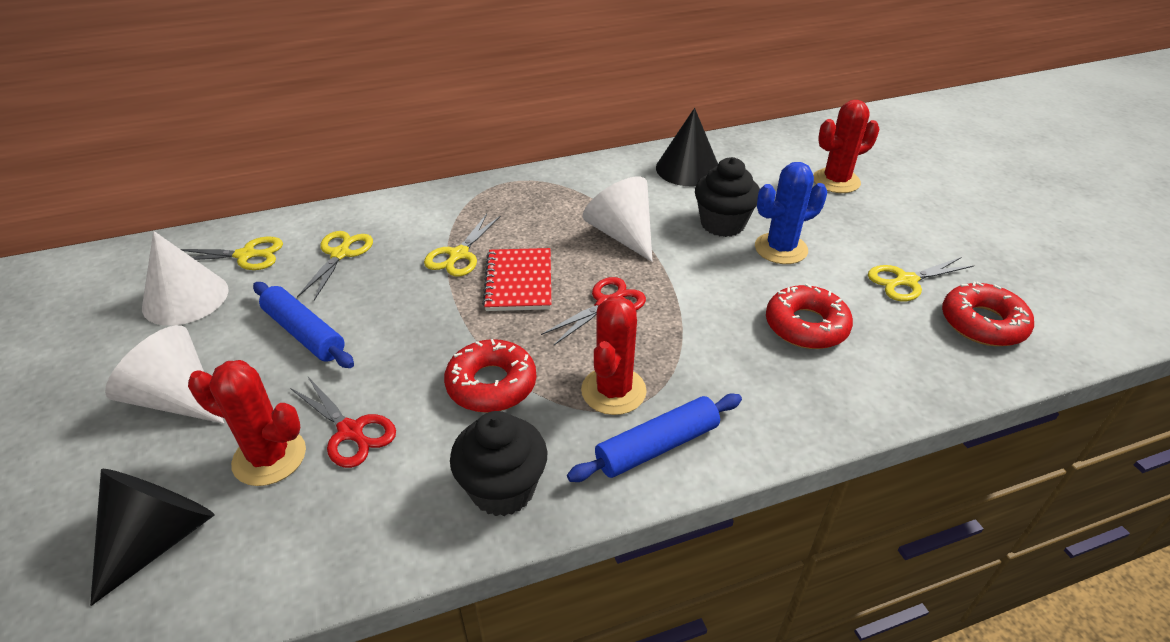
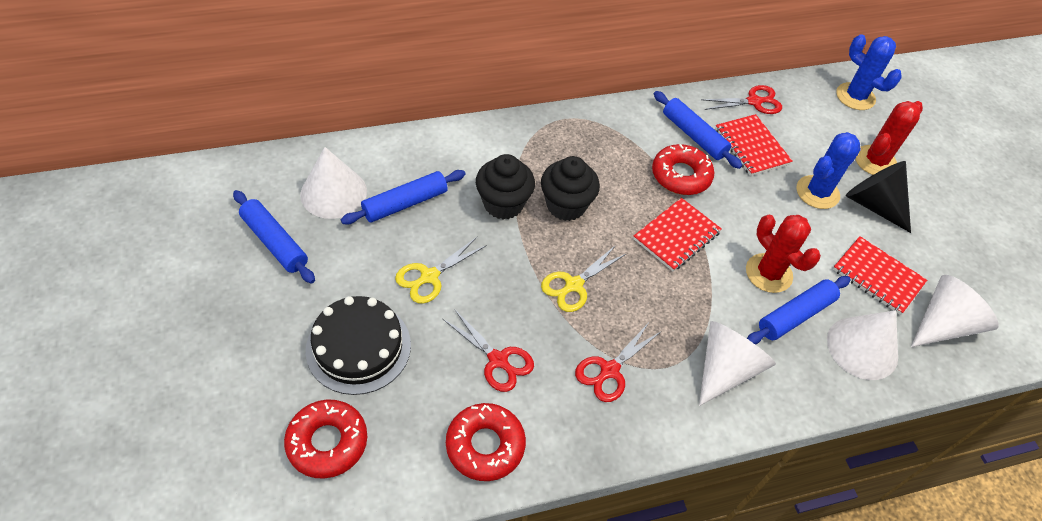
black cake: 0 -> 1
black cone: 2 -> 1
blue cactus: 1 -> 2
blue rolling pin: 2 -> 4
red cactus: 3 -> 2
red notebook: 1 -> 3
red scissors: 2 -> 3
white cone: 3 -> 4
yellow scissors: 4 -> 2

